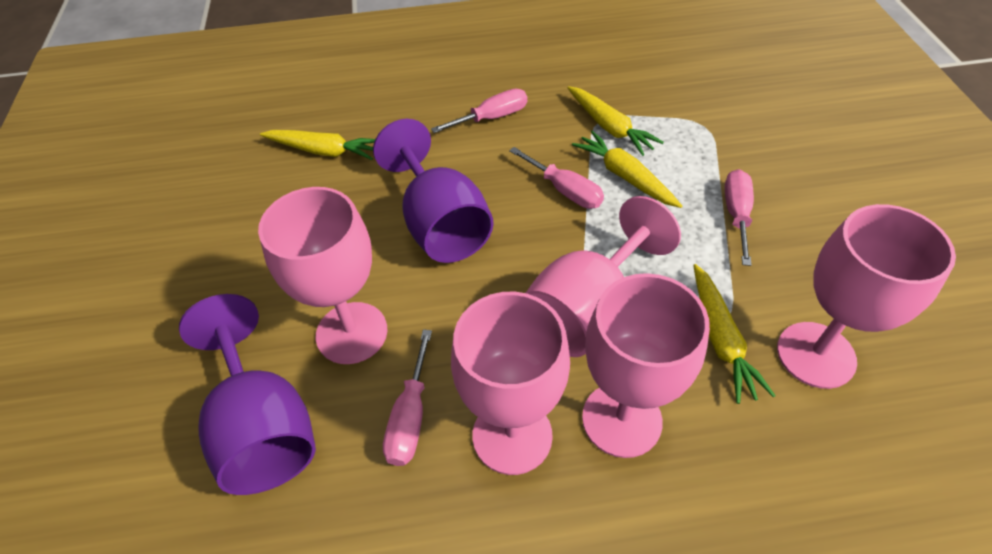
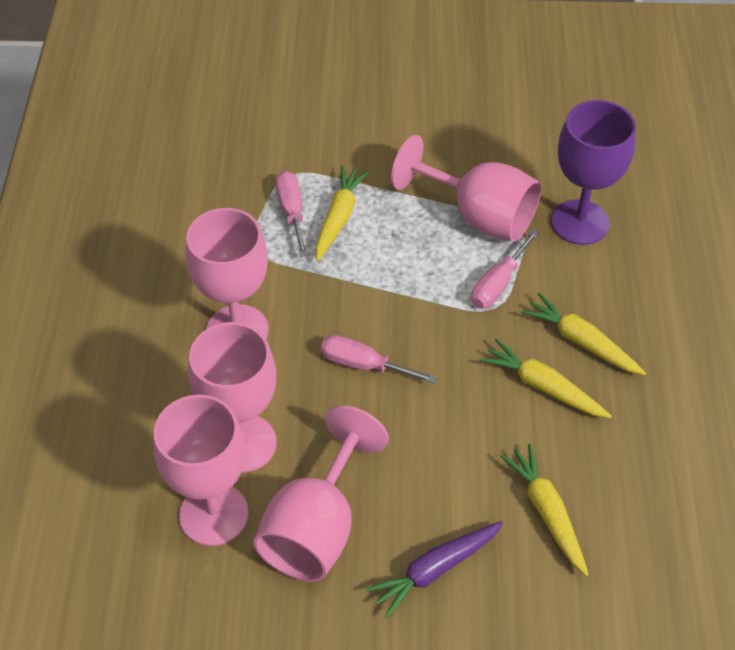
pink screwdriver: 4 -> 3
purple carrot: 0 -> 1
purple goblet: 2 -> 1

